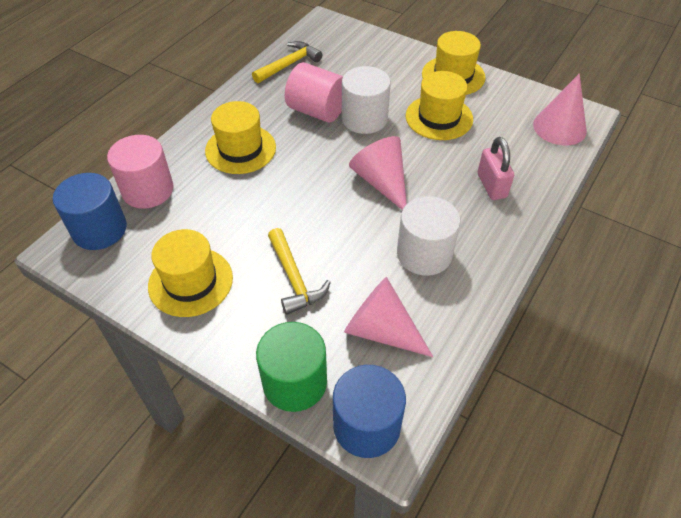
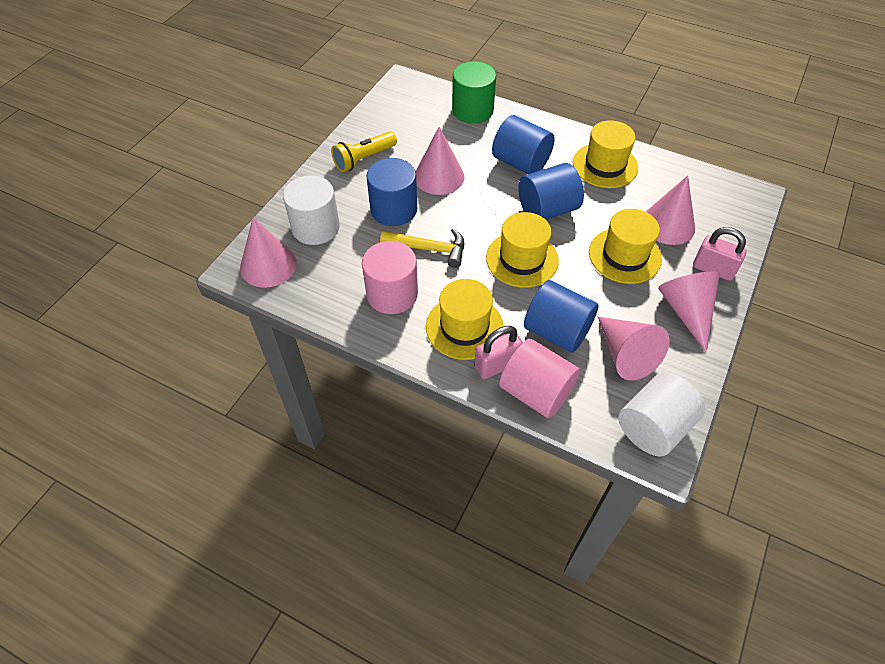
blue cylinder: 2 -> 4
pink cone: 3 -> 5
pink padlock: 1 -> 2
yellow flashlight: 0 -> 1
yellow hammer: 2 -> 1

